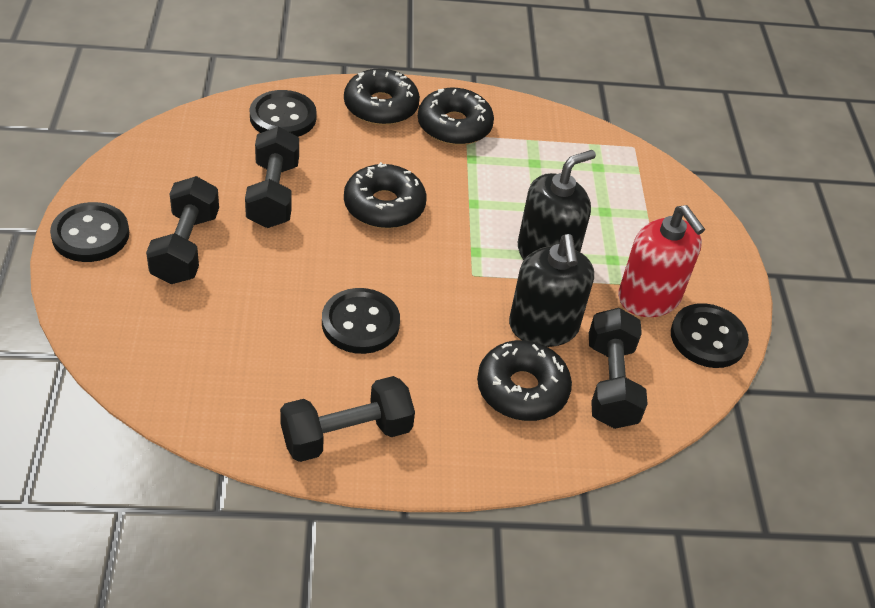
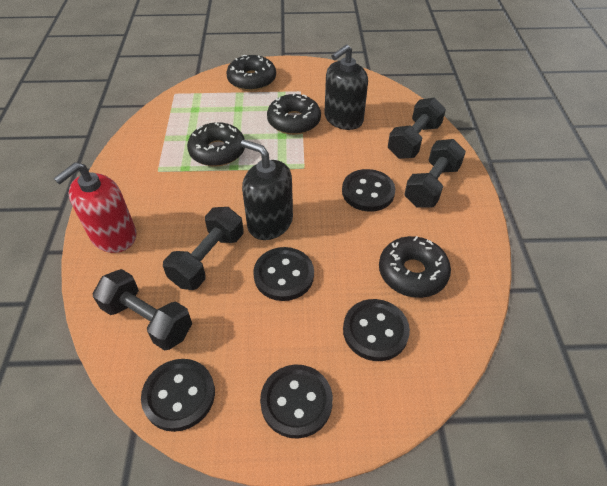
black button: 4 -> 5

